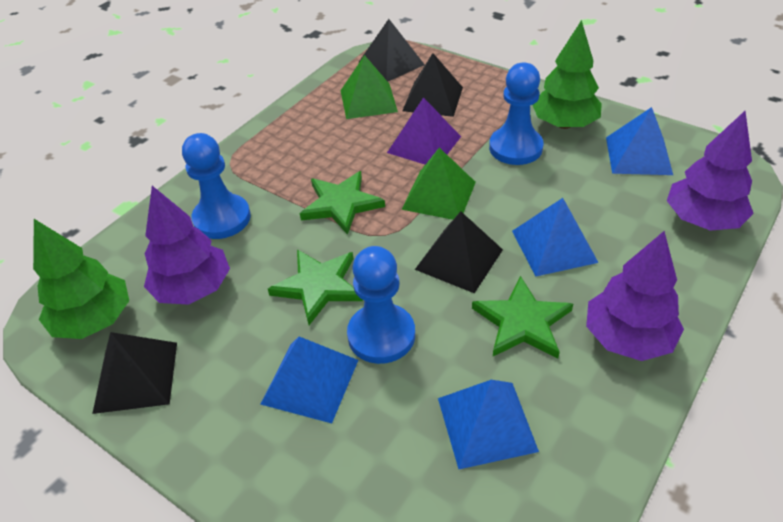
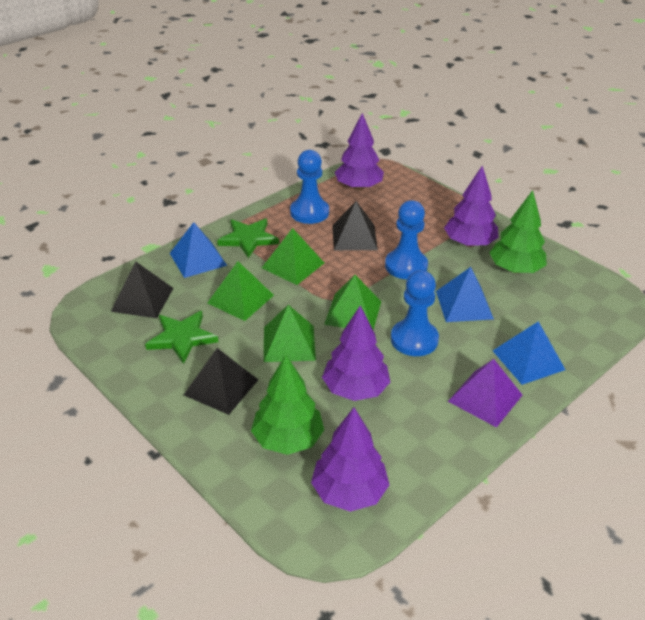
black pyramid: 4 -> 3
blue pyramid: 4 -> 3
green pyramid: 2 -> 4
green star: 3 -> 2
purple tree: 3 -> 4

